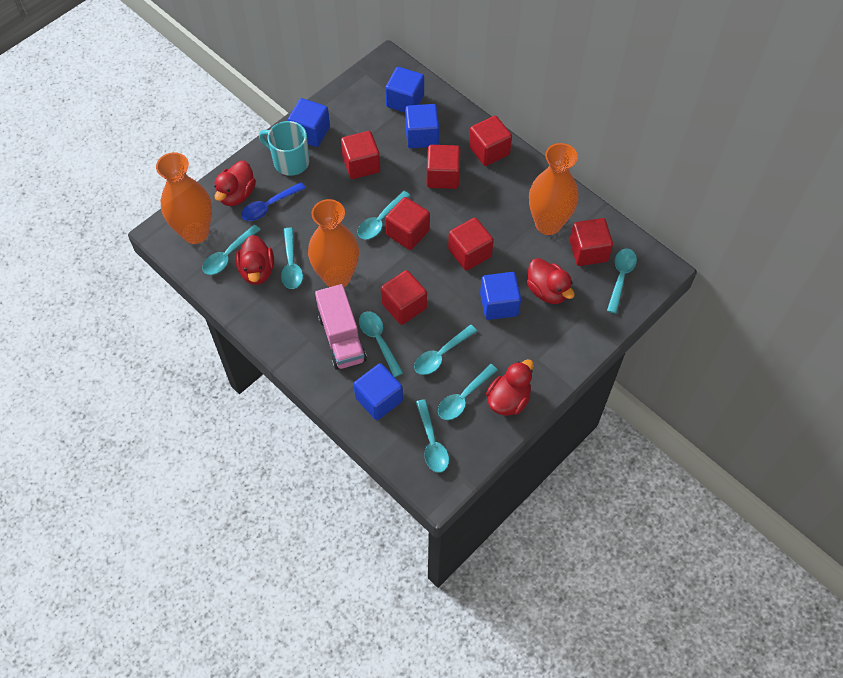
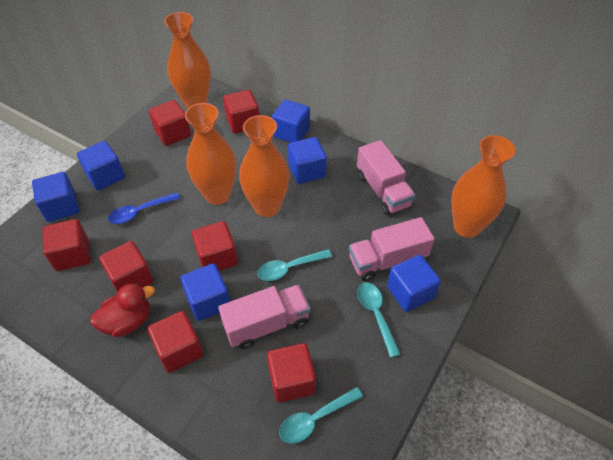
blue cube: 5 -> 6
orange vase: 3 -> 4
pink truck: 1 -> 3
red duck: 4 -> 1
turquoise mug: 1 -> 0
turquoise spoon: 8 -> 3

